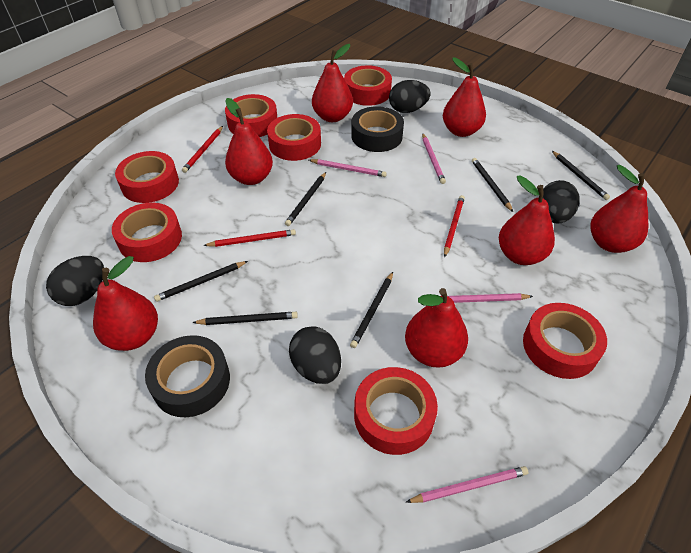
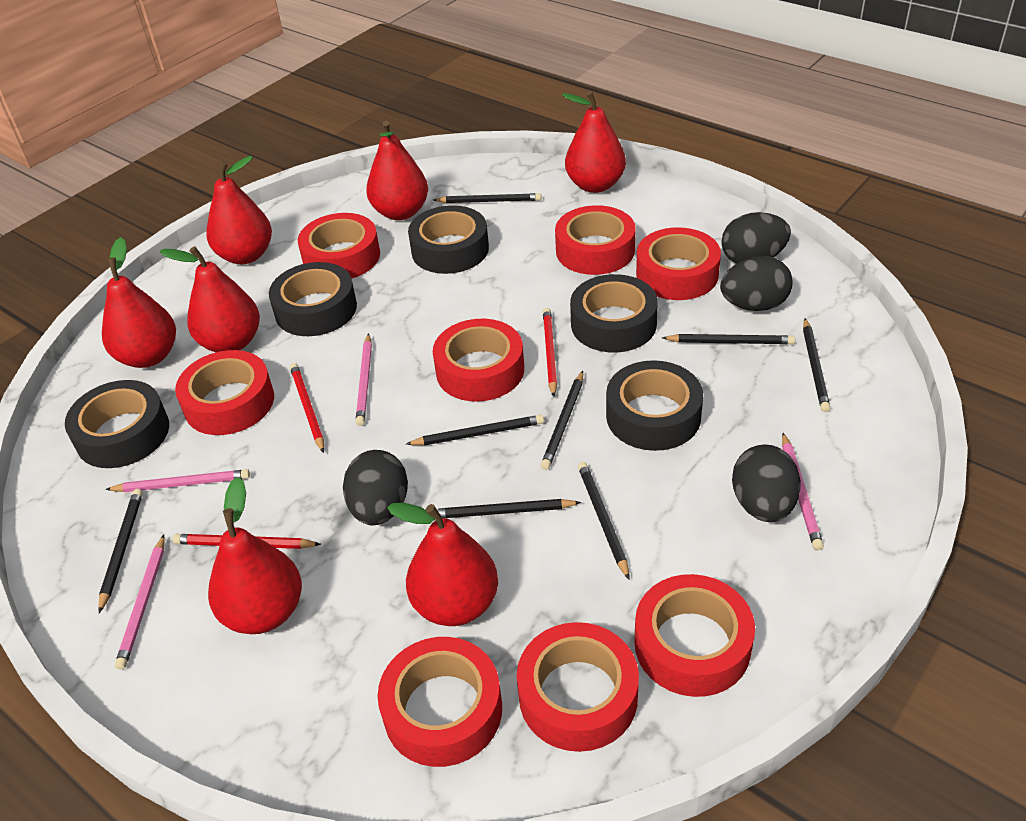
black pencil: 6 -> 8
black tape: 2 -> 5
red tape: 7 -> 8

